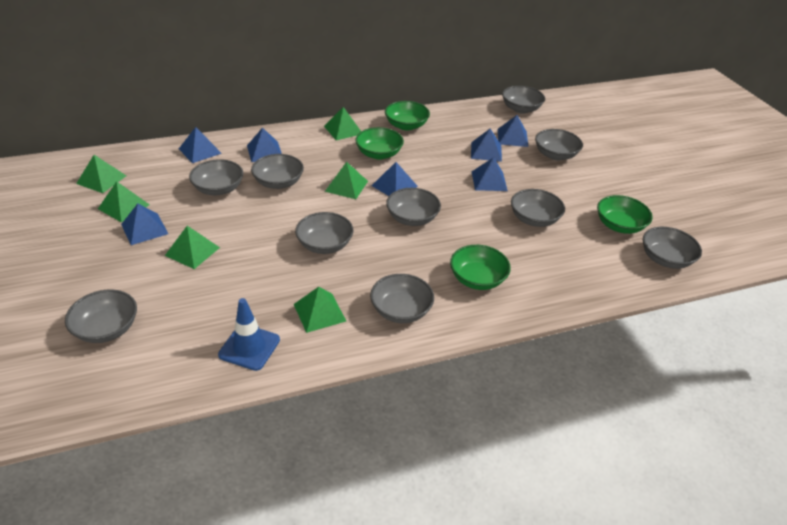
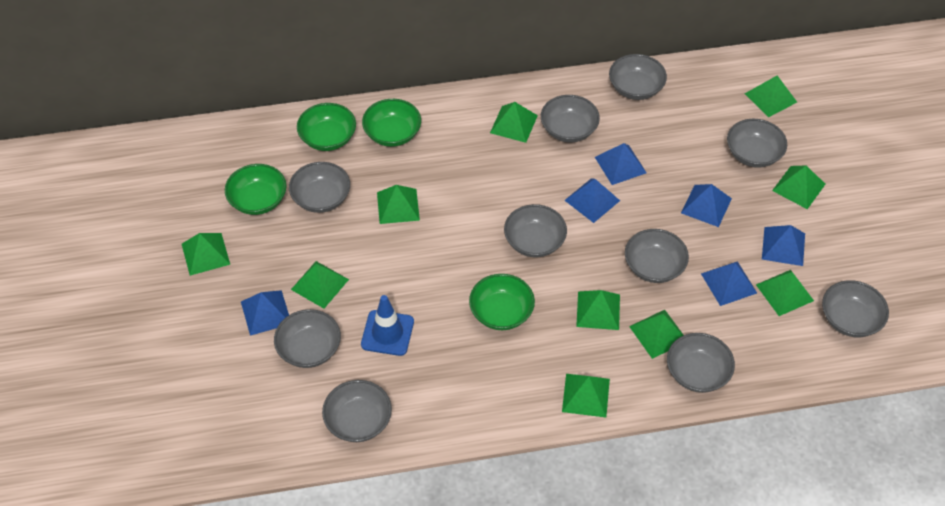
blue pyramid: 7 -> 6
green pyramid: 6 -> 10

